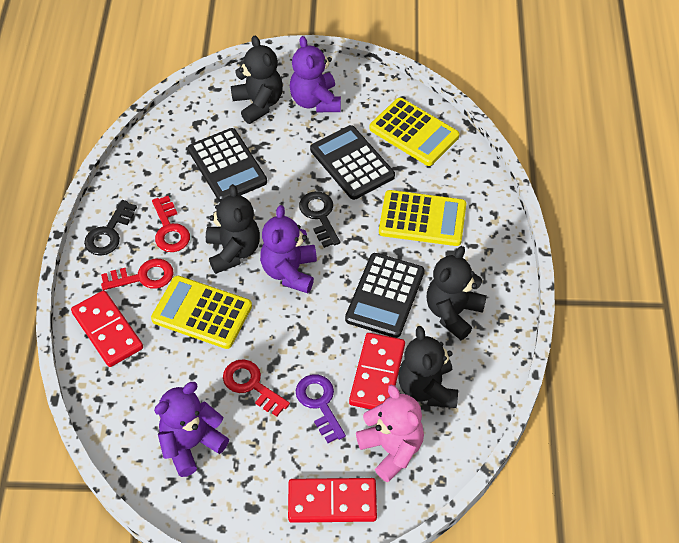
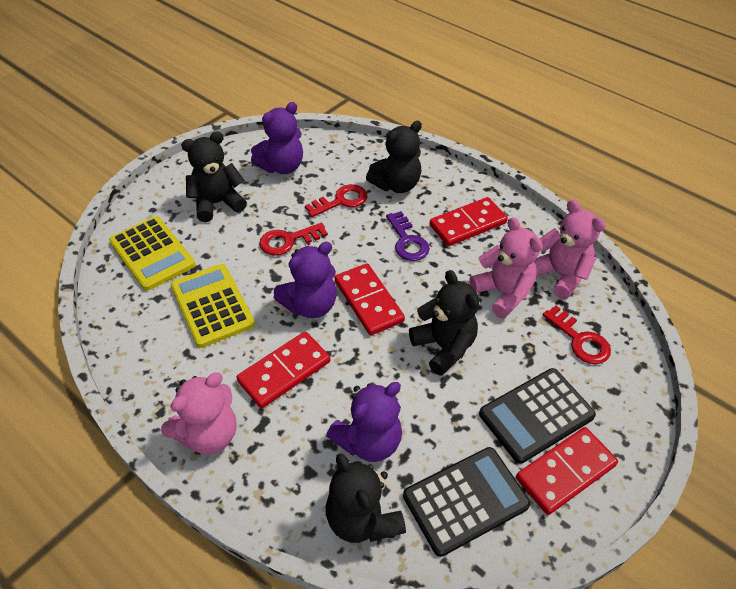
black calculator: 3 -> 2
black key: 2 -> 0
pink teddy bear: 1 -> 3
red domino: 3 -> 4
yellow calculator: 3 -> 2

